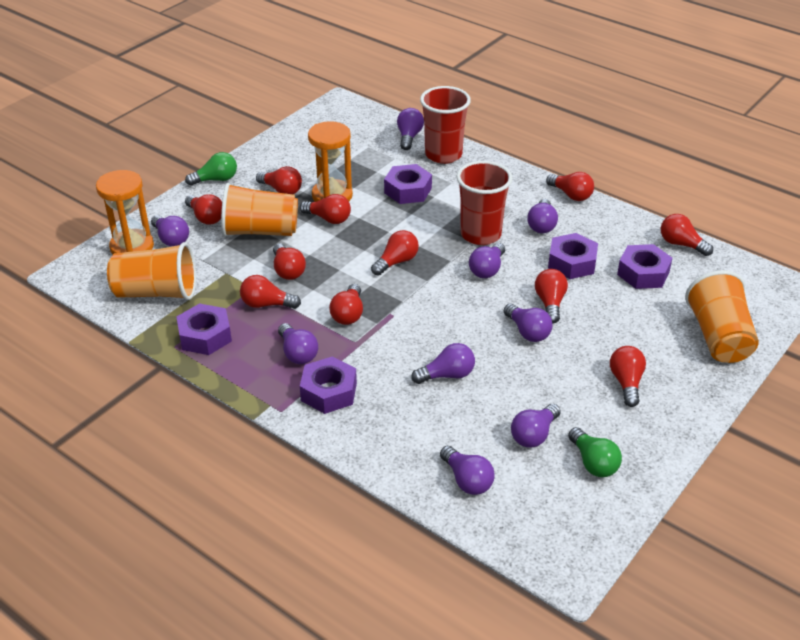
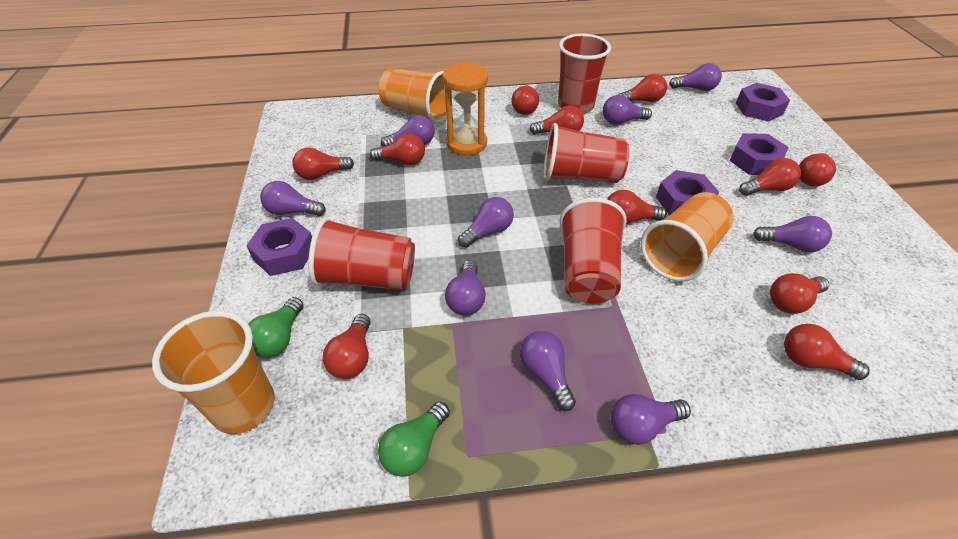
orange hourglass: 2 -> 1
purple nut: 5 -> 4
red cup: 2 -> 4

